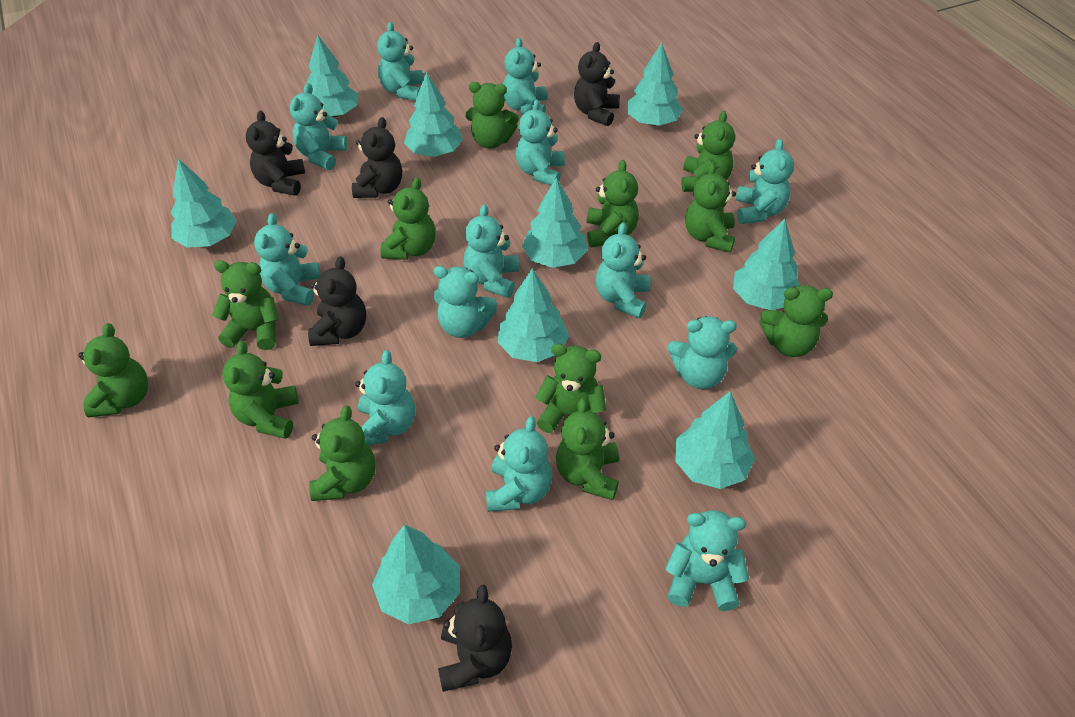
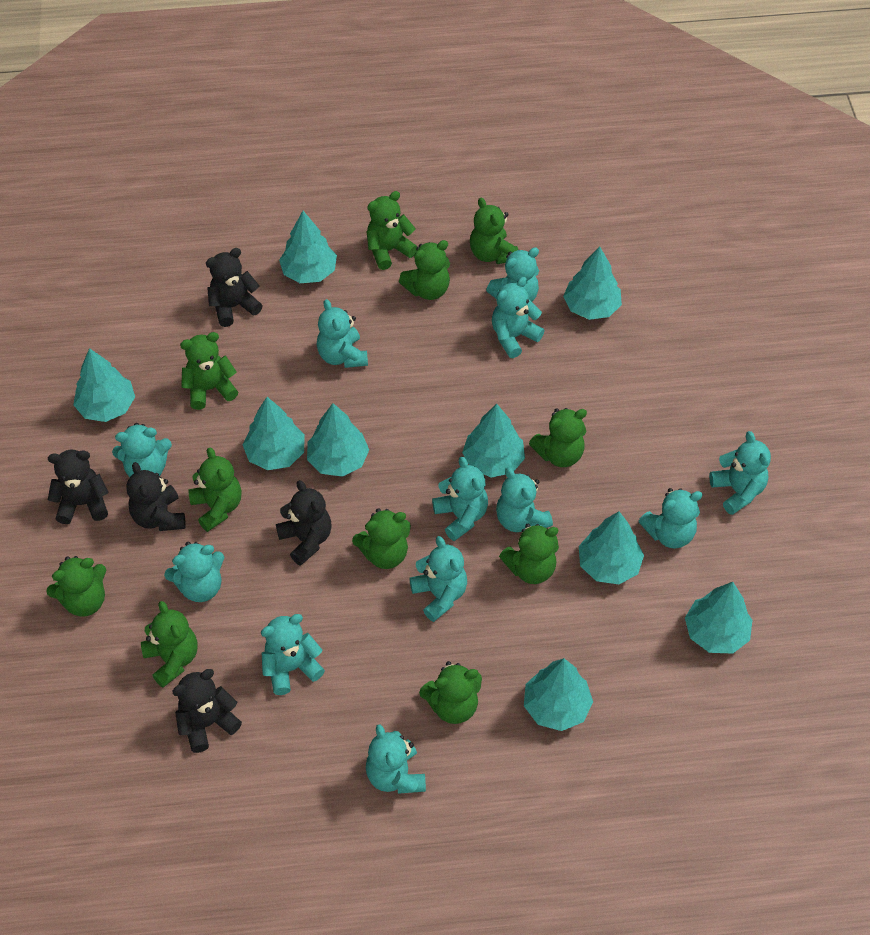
green teddy bear: 12 -> 11
turquoise teddy bear: 13 -> 12

